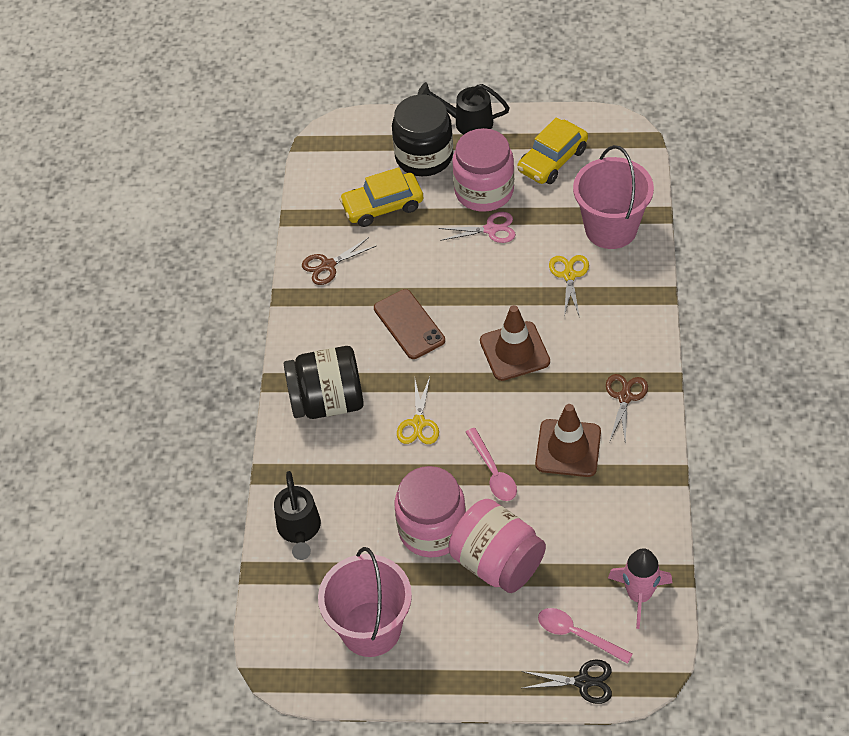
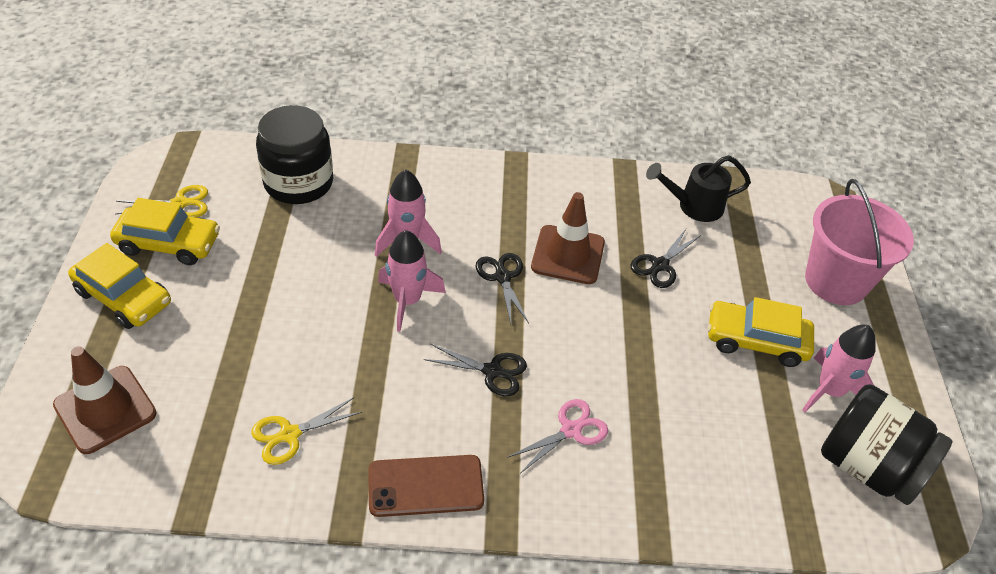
black scissors: 1 -> 3
black watering can: 2 -> 1
brown scissors: 2 -> 0
pink bucket: 2 -> 1
pink jar: 3 -> 0
pink rocket: 1 -> 3
pink spoon: 2 -> 0
yellow car: 2 -> 3

